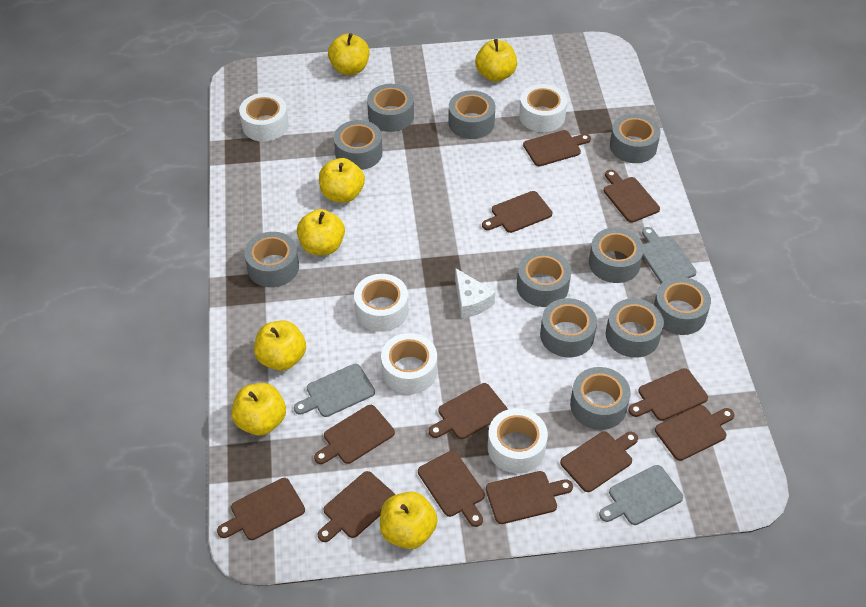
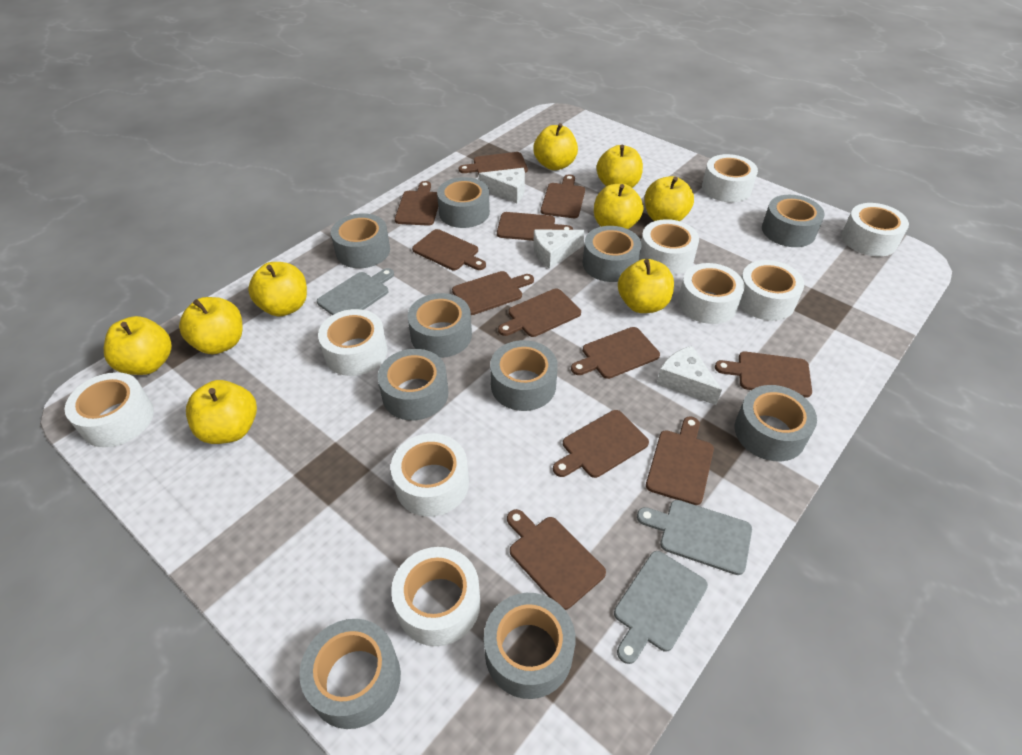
grey tape: 11 -> 10
white cheese: 1 -> 3
white tape: 5 -> 9
yellow apple: 7 -> 9

